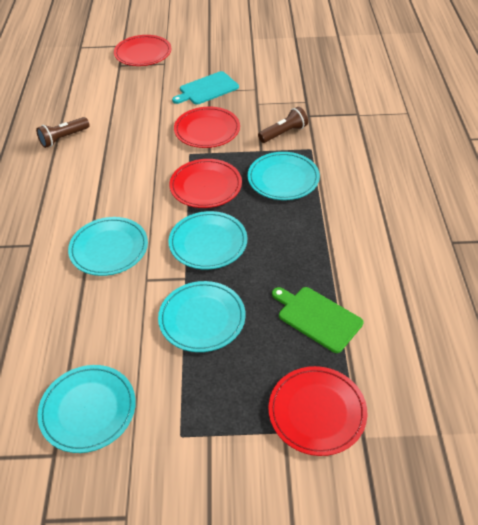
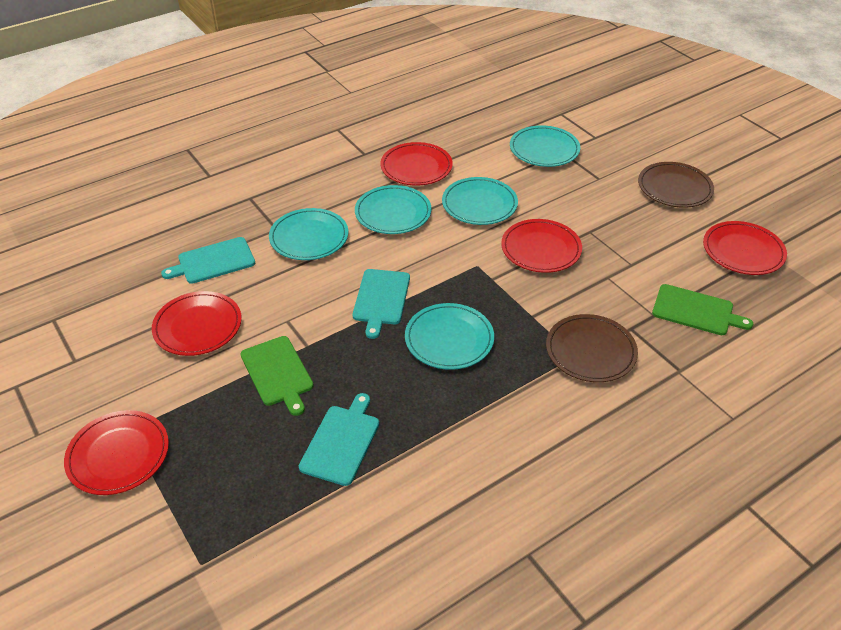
brown flashlight: 2 -> 0
brown plate: 0 -> 2
green cutting board: 1 -> 2
red plate: 4 -> 5
turquoise cutting board: 1 -> 3

